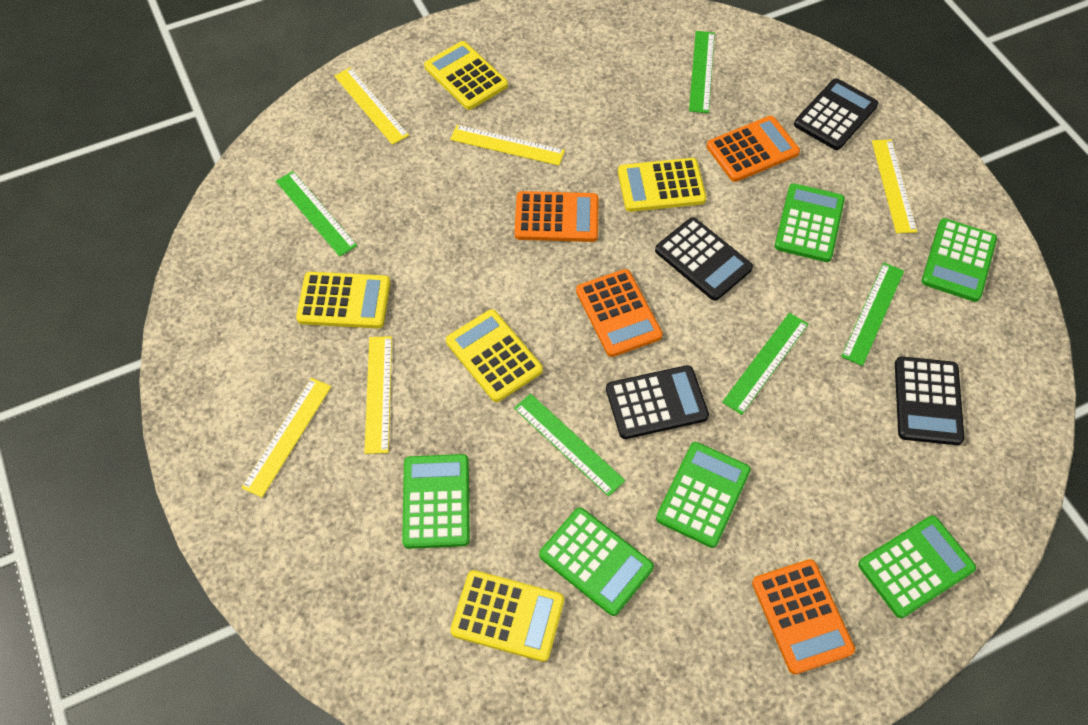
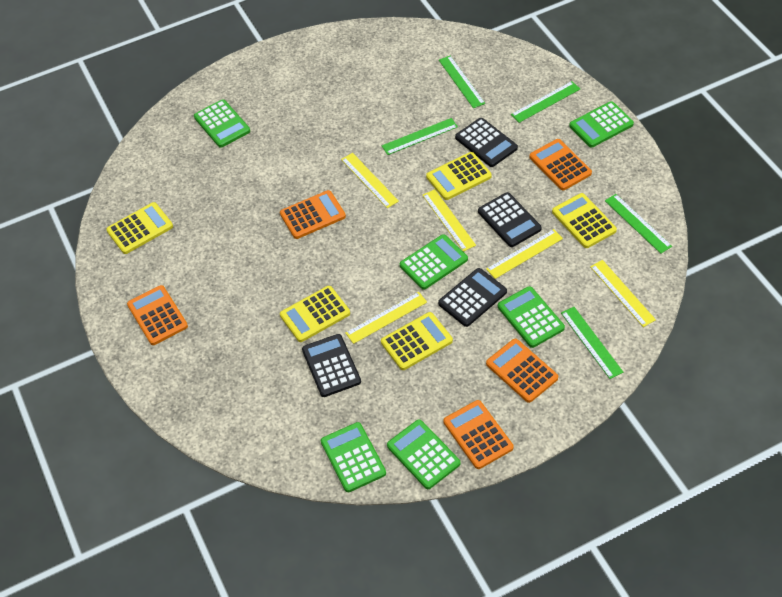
orange calculator: 4 -> 5

